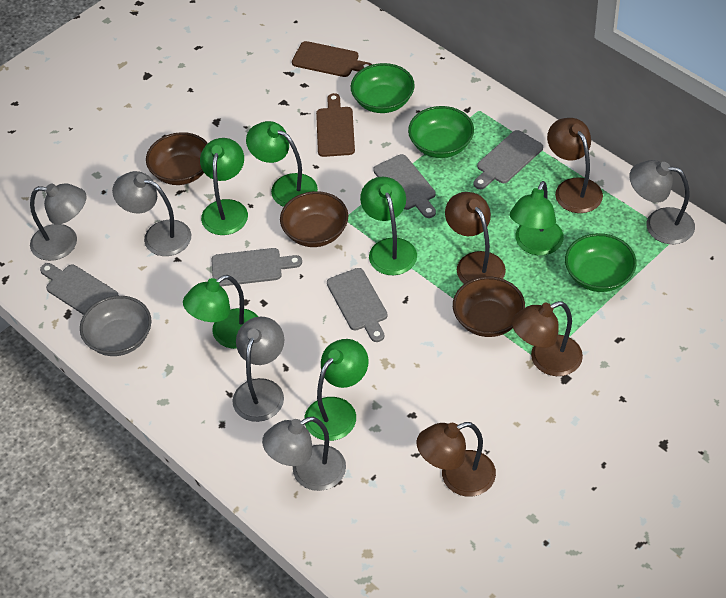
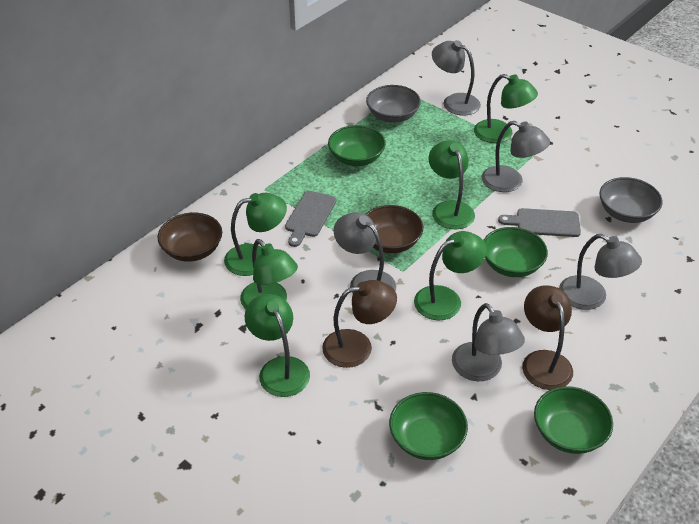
brown bowl: 3 -> 2
brown cutting board: 2 -> 0
brown lamp: 4 -> 2
green bowl: 3 -> 4
grey bowl: 1 -> 2
grey cutting board: 5 -> 2

